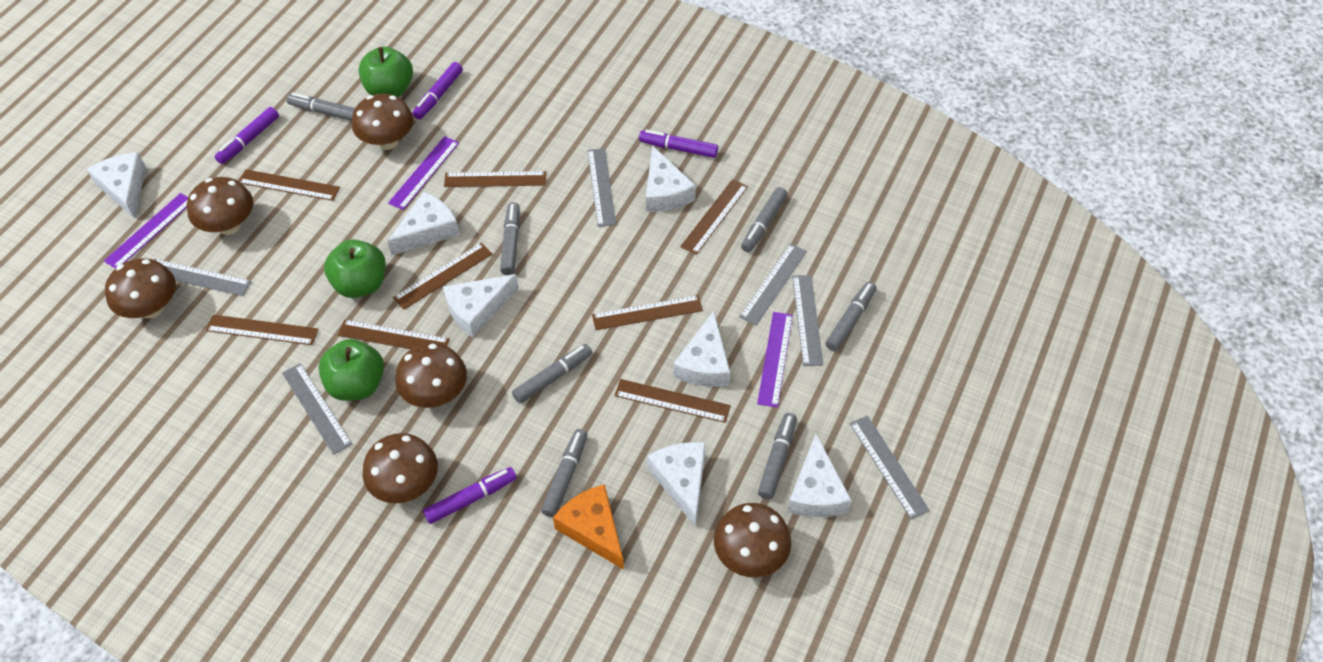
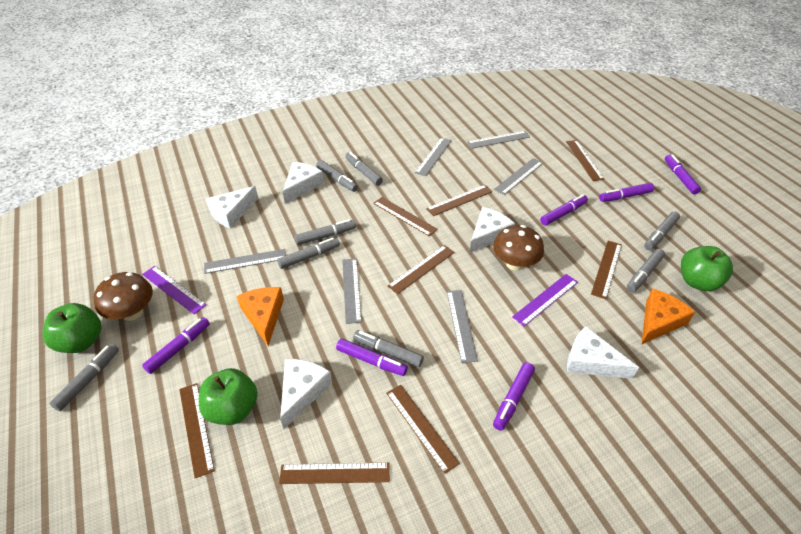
brown mushroom: 6 -> 2
grey marker: 7 -> 8
orange cheese: 1 -> 2
purple marker: 4 -> 6
purple ruler: 3 -> 2
white cheese: 7 -> 5

